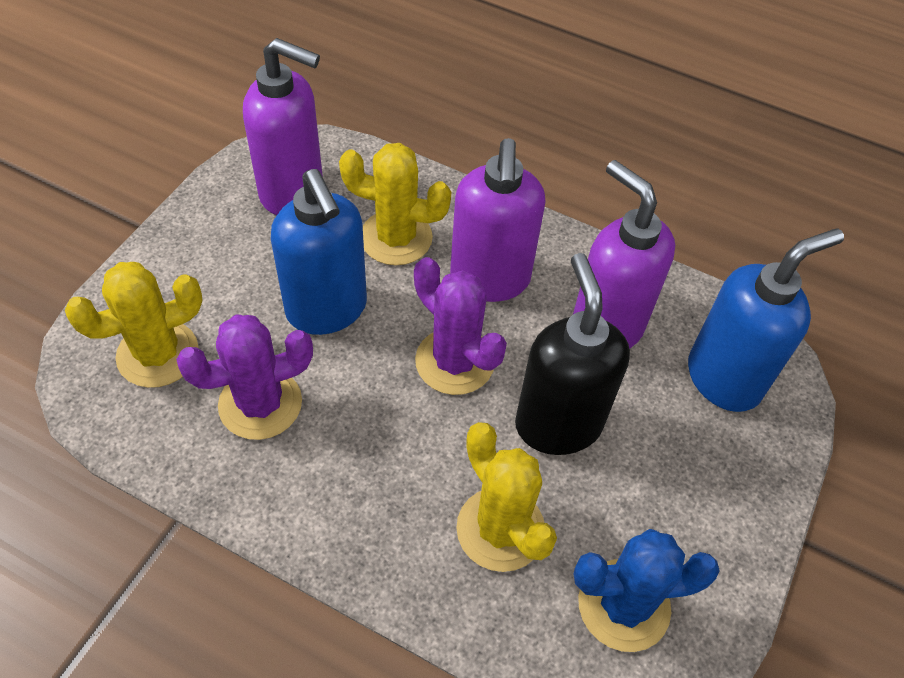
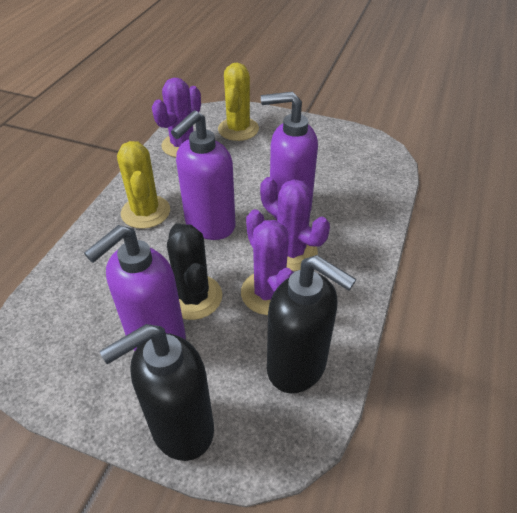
black cactus: 0 -> 1
black soap dispenser: 1 -> 2
blue cactus: 1 -> 0
blue soap dispenser: 2 -> 0
purple cactus: 2 -> 3
yellow cactus: 3 -> 2

